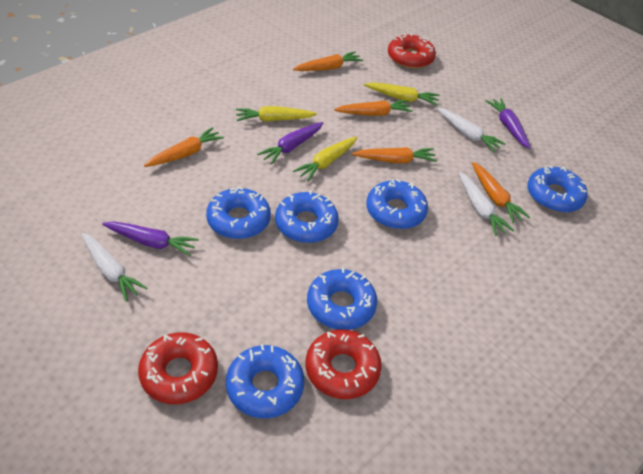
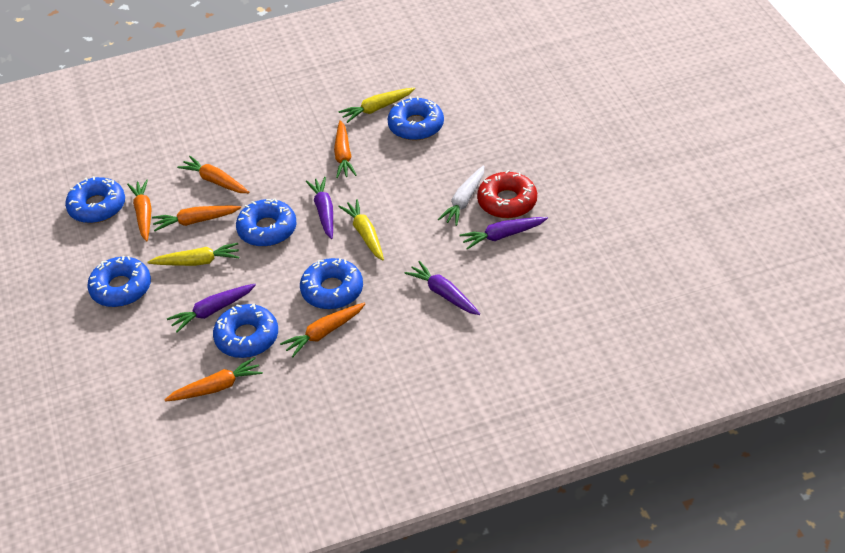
orange carrot: 5 -> 6
purple carrot: 3 -> 4
red donut: 3 -> 1
white carrot: 3 -> 1

